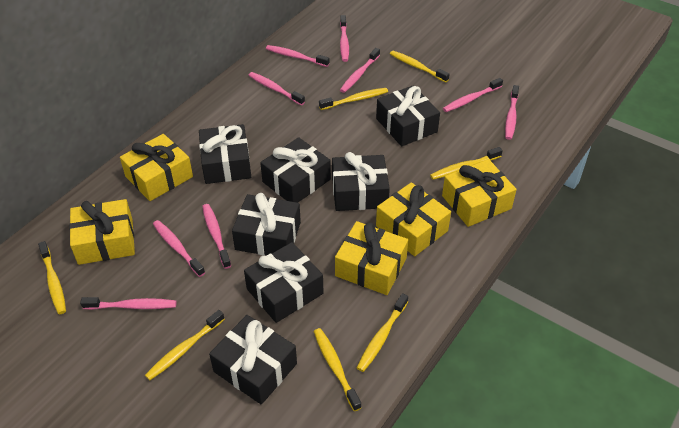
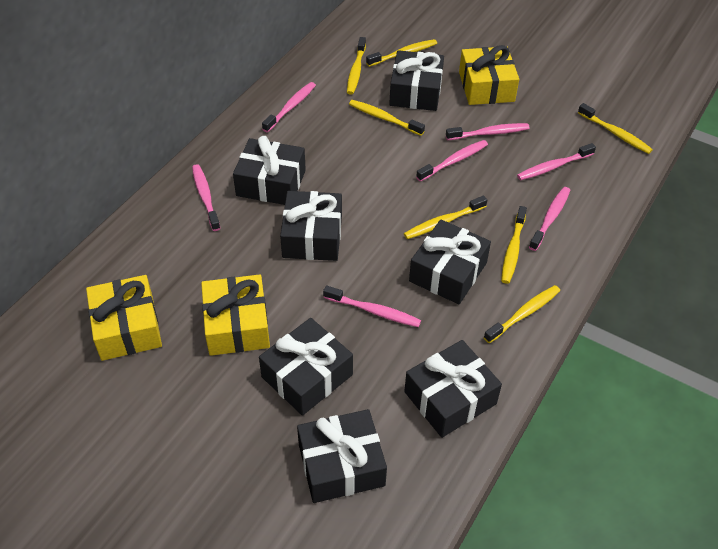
pink toothbrush: 9 -> 7
yellow gift: 5 -> 3

